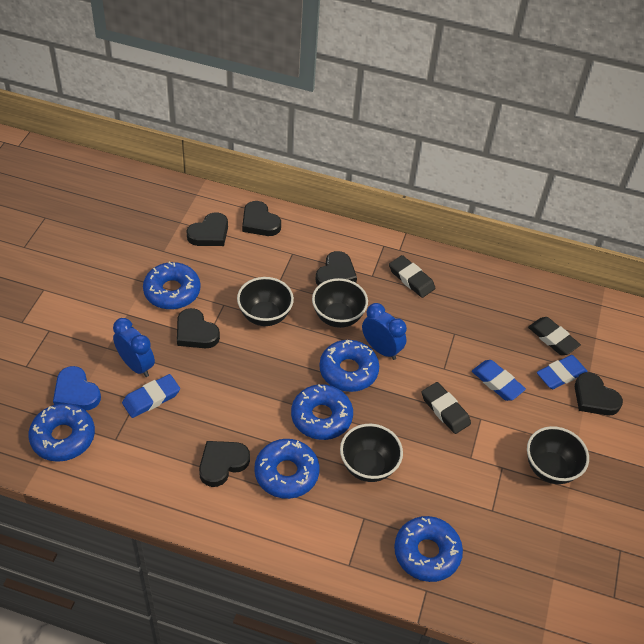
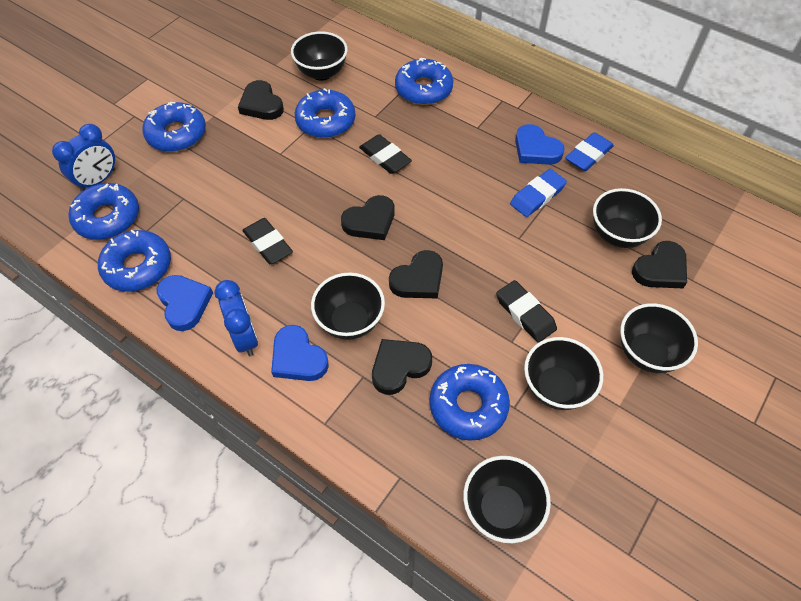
black bowl: 4 -> 6
black heart: 6 -> 5
blue eraser: 3 -> 2
blue heart: 1 -> 3

